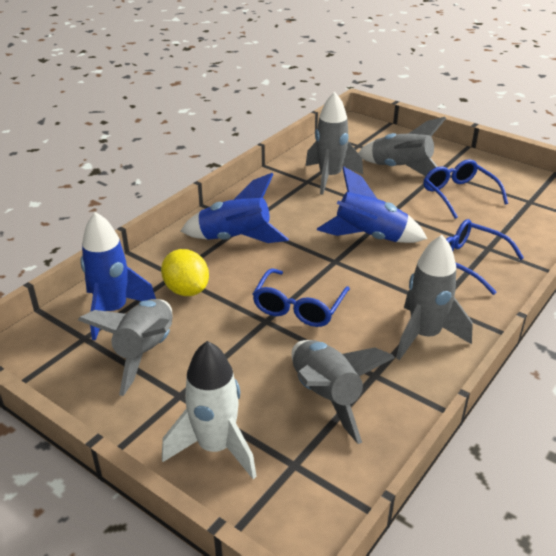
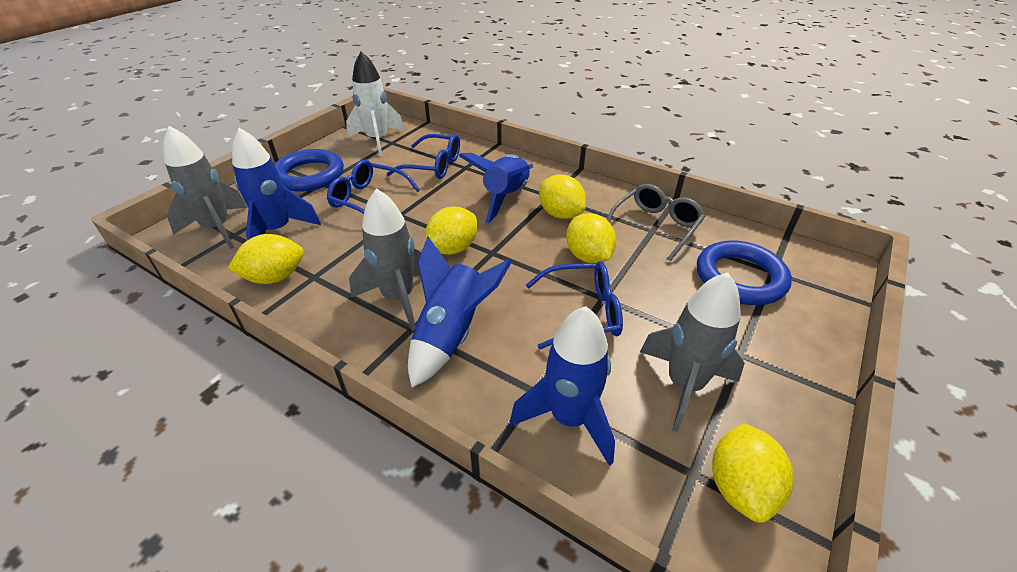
blue ring: 0 -> 2
blue rocket: 3 -> 4
grey glasses: 0 -> 1
grey rocket: 5 -> 3
yellow lemon: 1 -> 5

